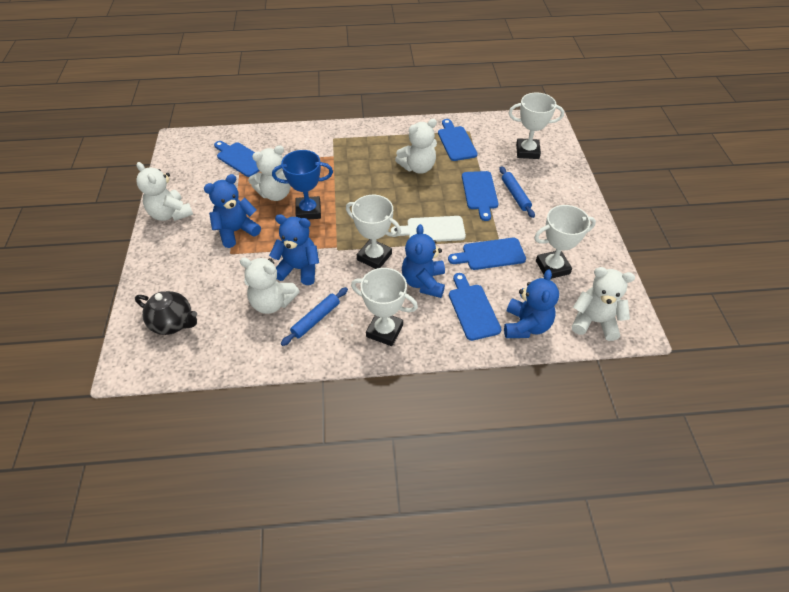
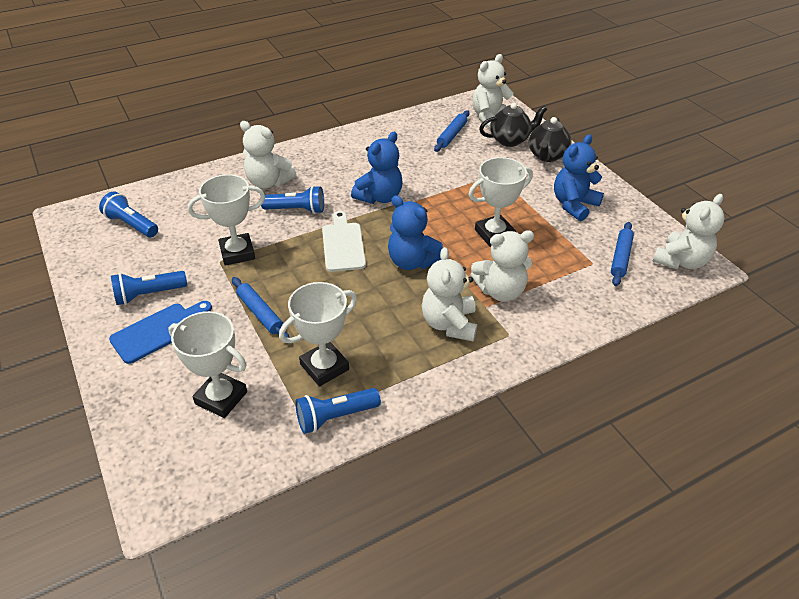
black teapot: 1 -> 2
blue cutting board: 5 -> 1
blue flashlight: 0 -> 4
blue rolling pin: 2 -> 3
blue teddy bear: 4 -> 3
blue trophy: 1 -> 0

